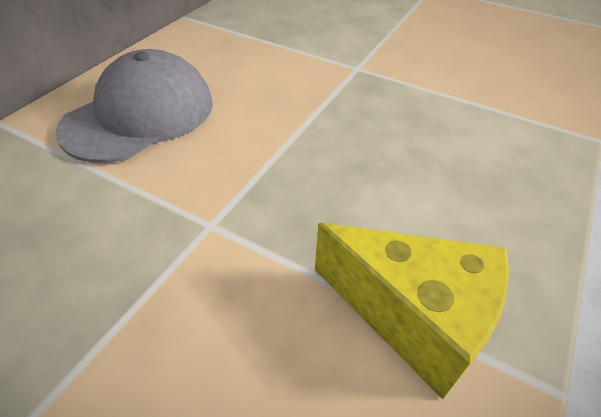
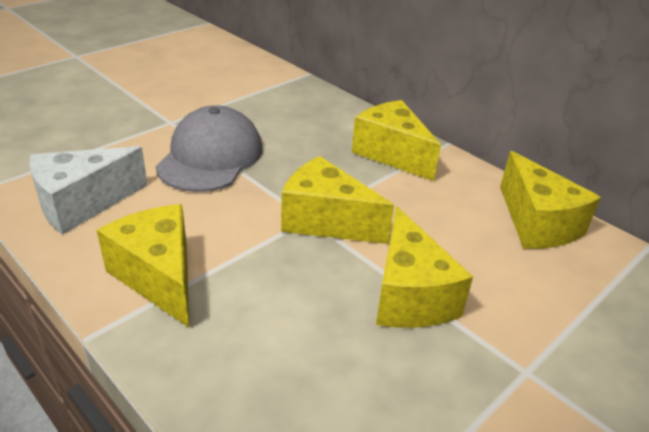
white cheese: 0 -> 1
yellow cheese: 1 -> 5

